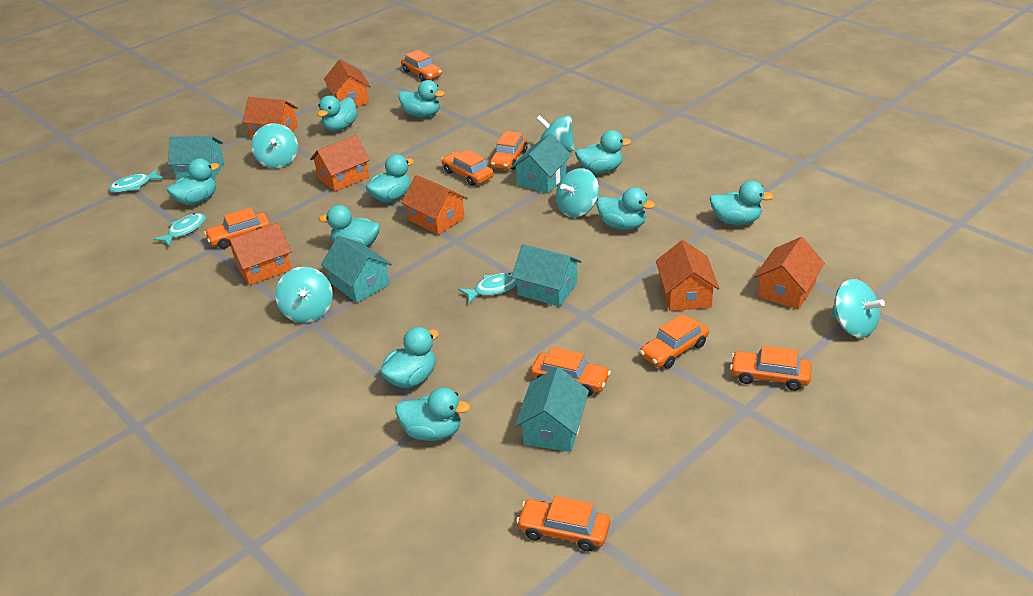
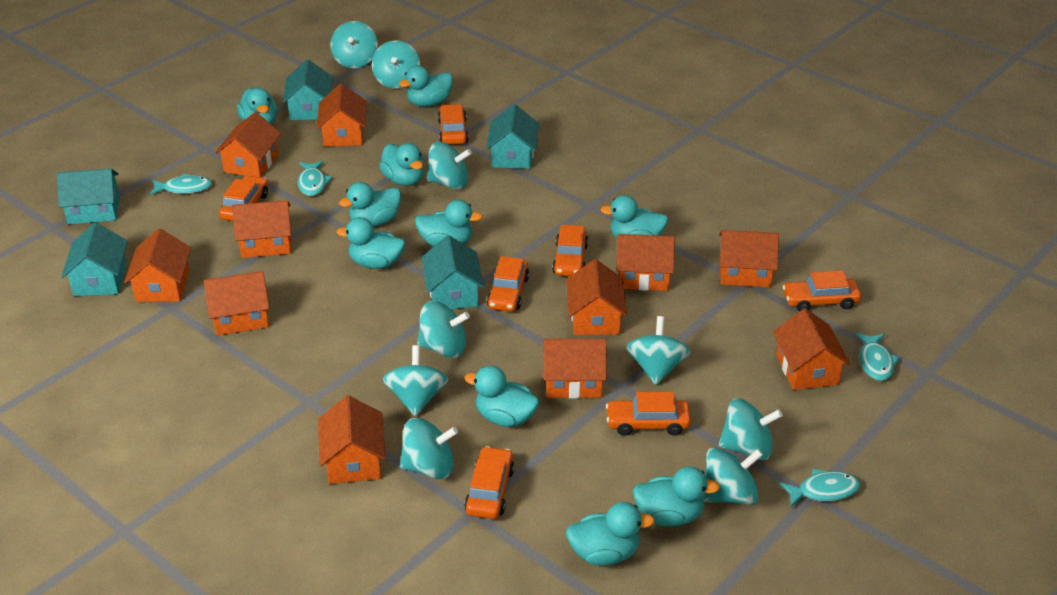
orange car: 8 -> 7
orange house: 7 -> 11
turquoise fish: 3 -> 4
turquoise spinning top: 5 -> 9

